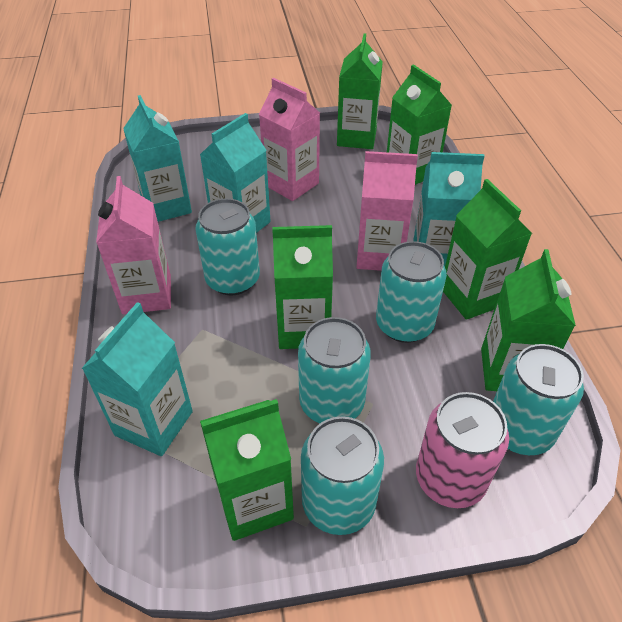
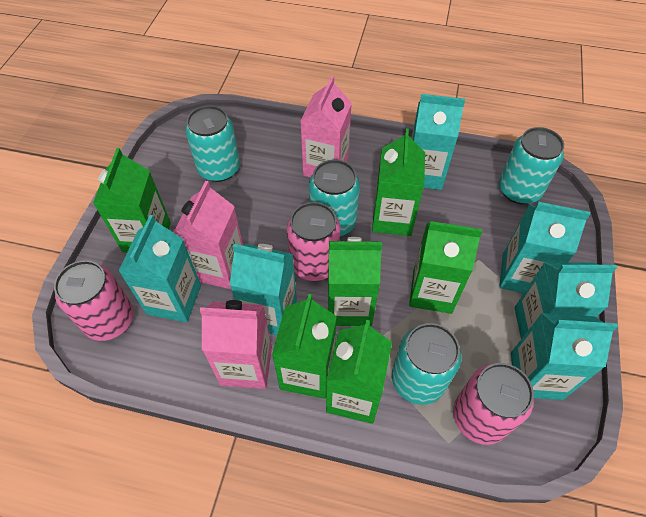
pink can: 1 -> 3
turquoise can: 5 -> 4
turquoise carton: 4 -> 6

